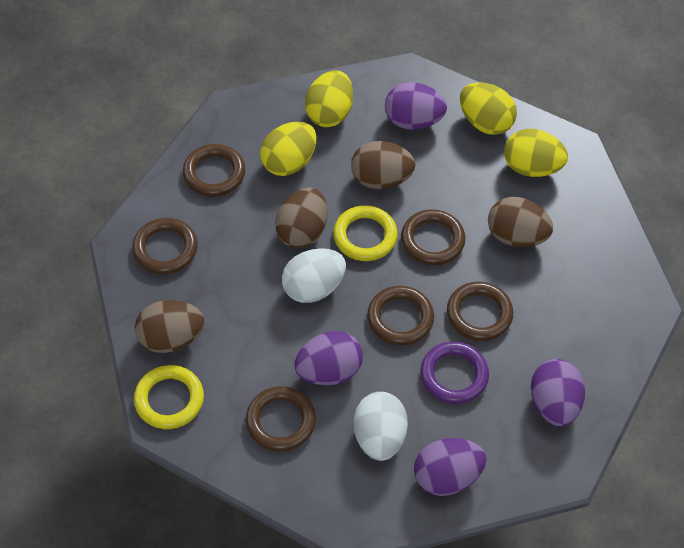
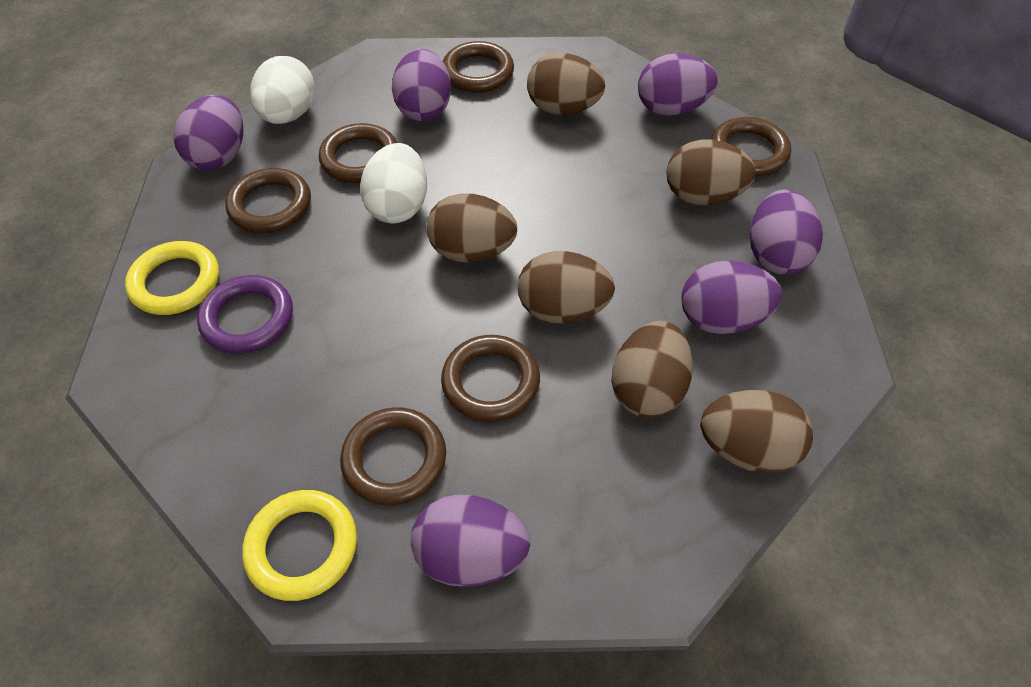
brown egg: 4 -> 6
purple egg: 4 -> 6
yellow egg: 4 -> 0

